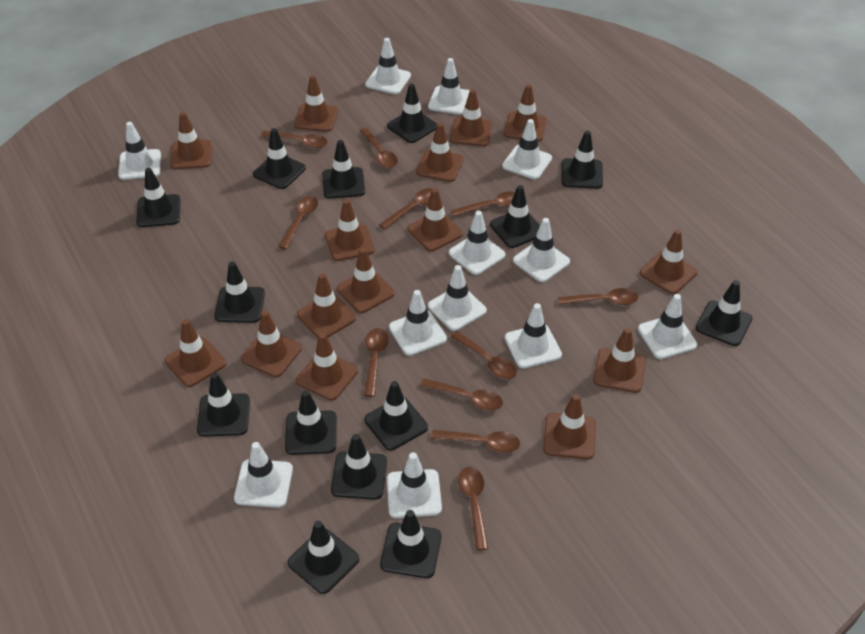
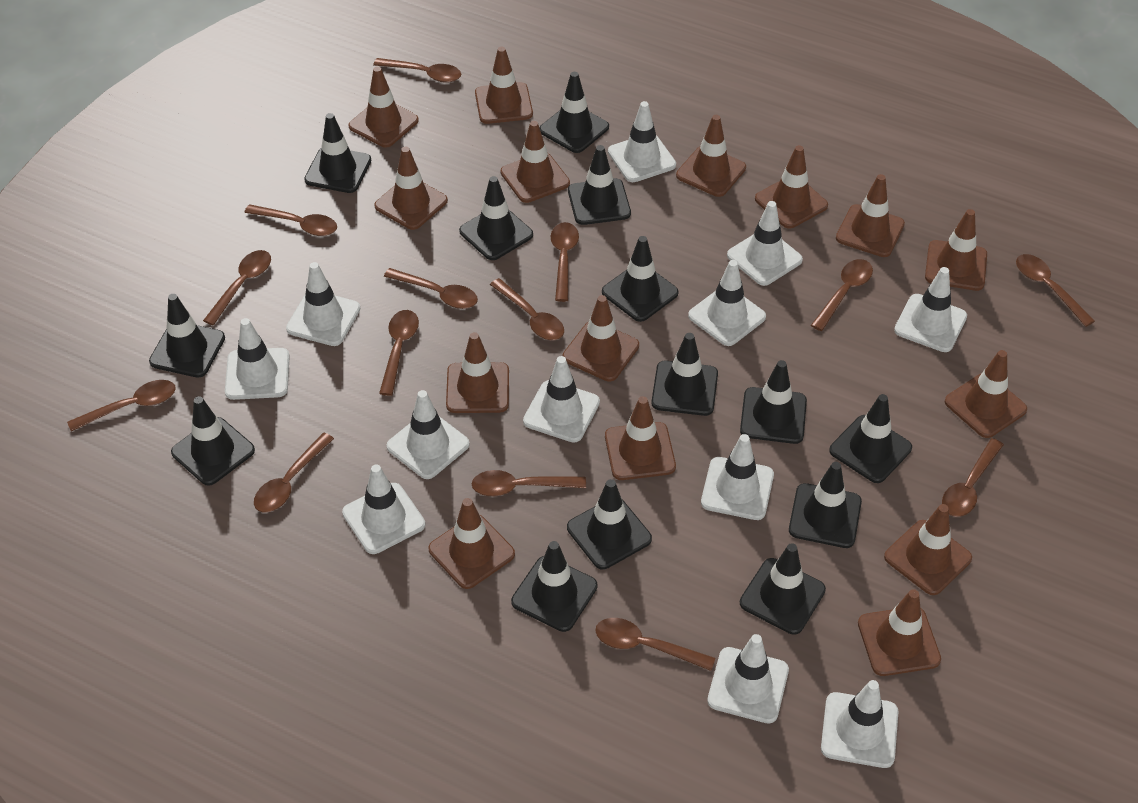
brown spoon: 11 -> 14

